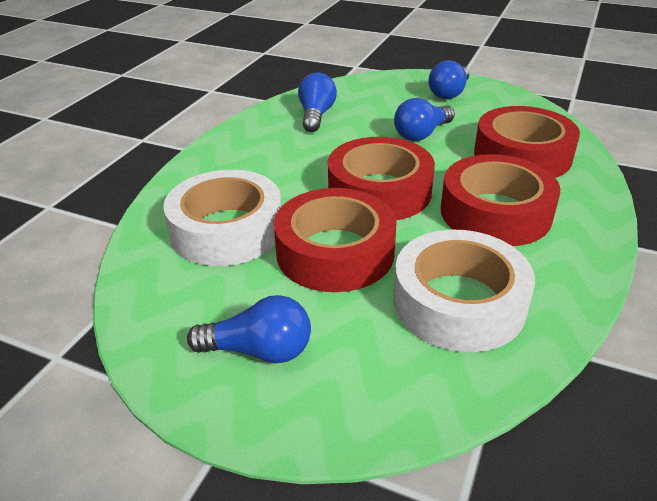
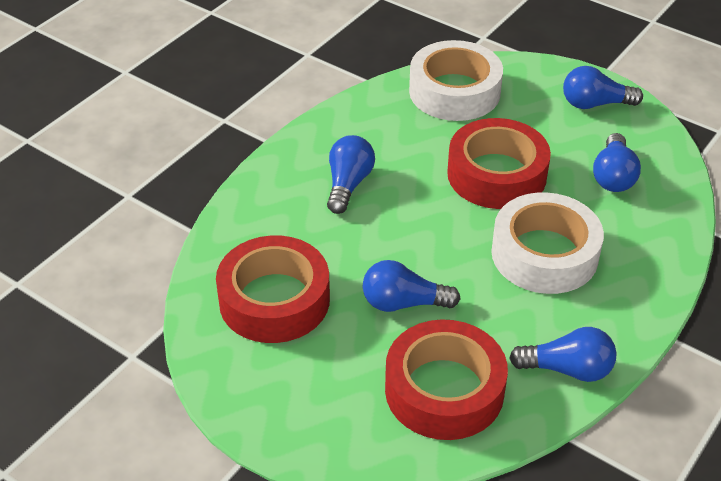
blue light bulb: 4 -> 5
red tape: 4 -> 3

